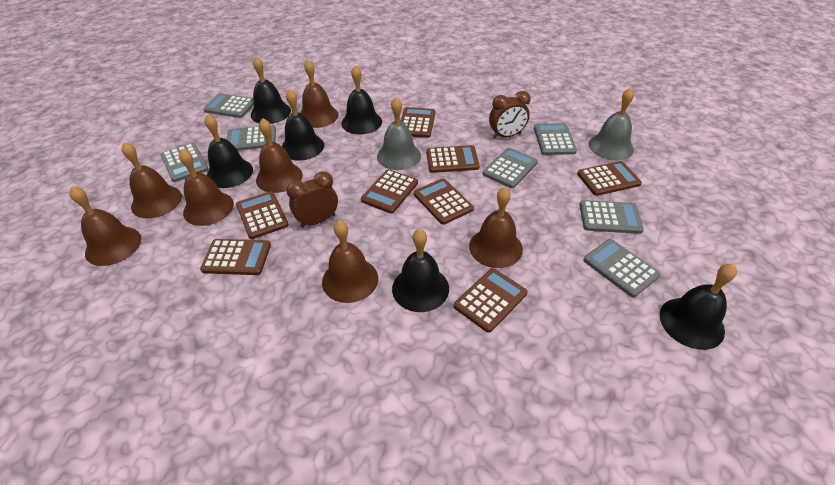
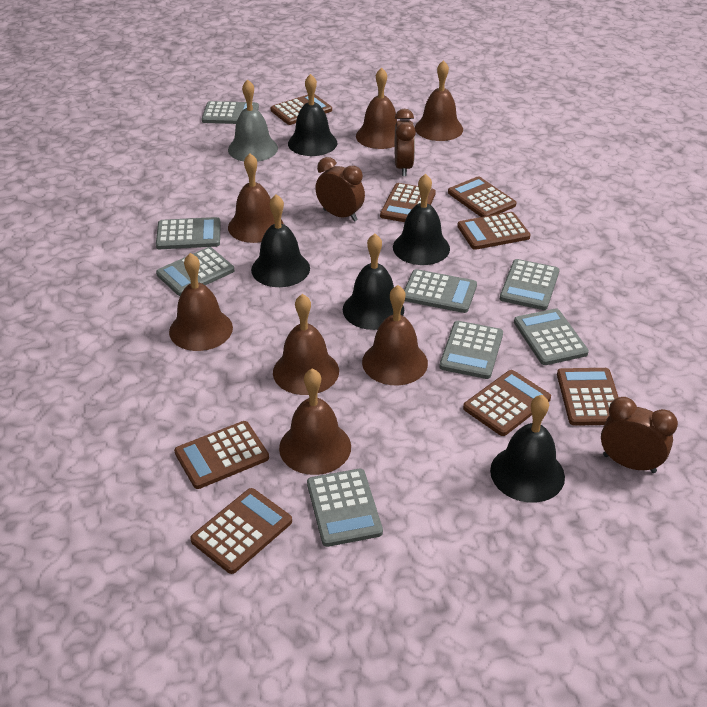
black bell: 6 -> 5
brown clock: 2 -> 3
grey bell: 2 -> 1
grey calculator: 7 -> 8

